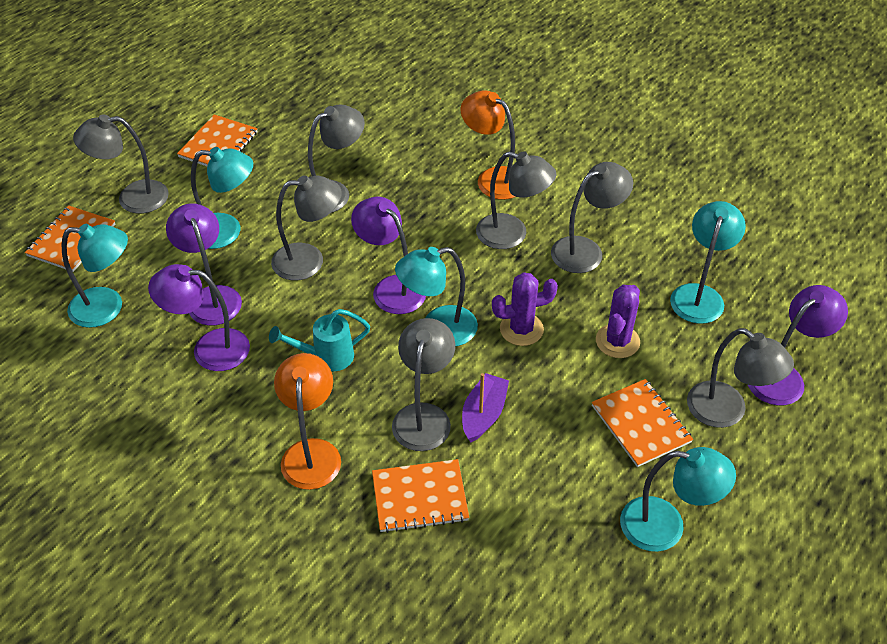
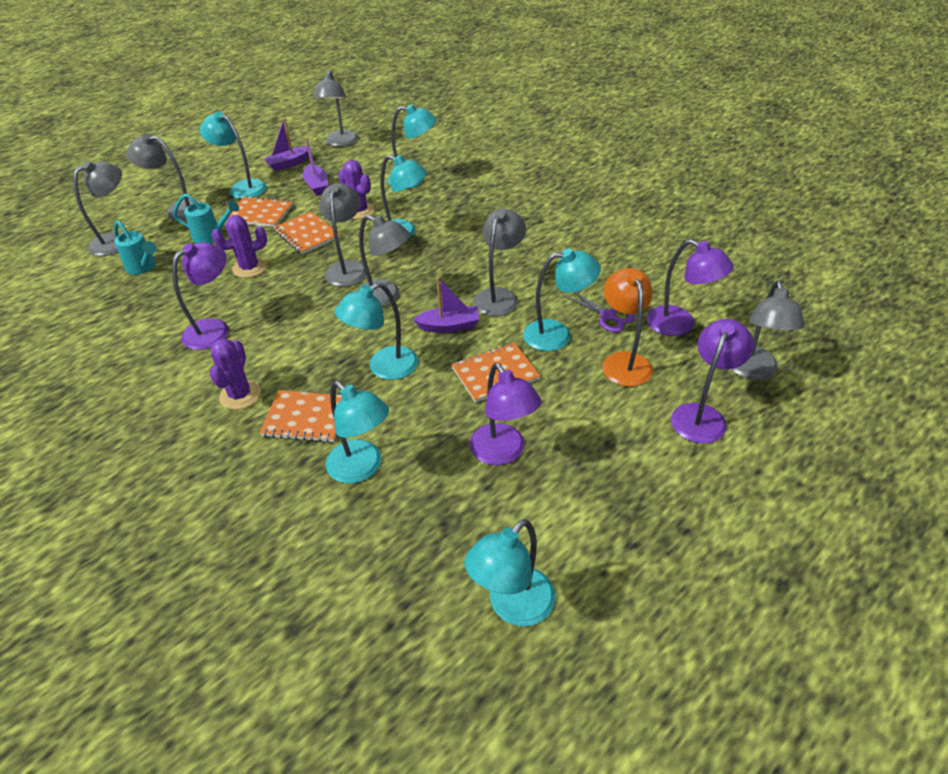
orange lamp: 2 -> 1
purple boat: 1 -> 3
purple cactus: 2 -> 3
purple scissors: 0 -> 1
turquoise lamp: 5 -> 7
turquoise watering can: 1 -> 2

